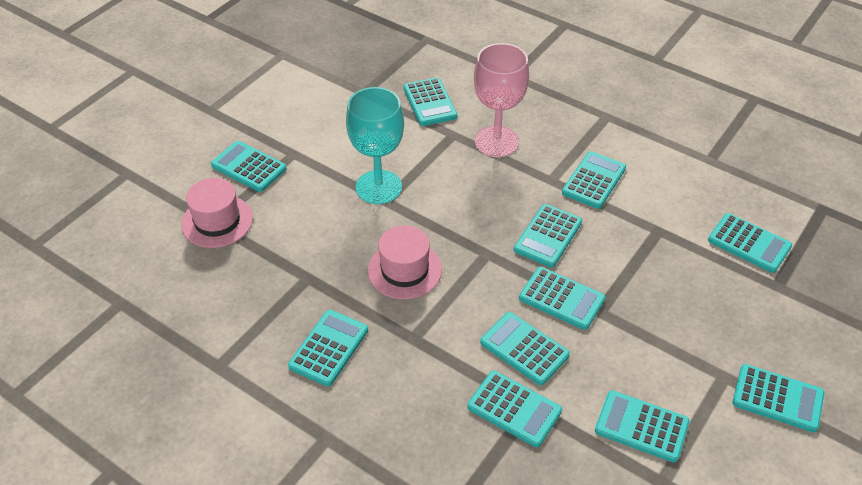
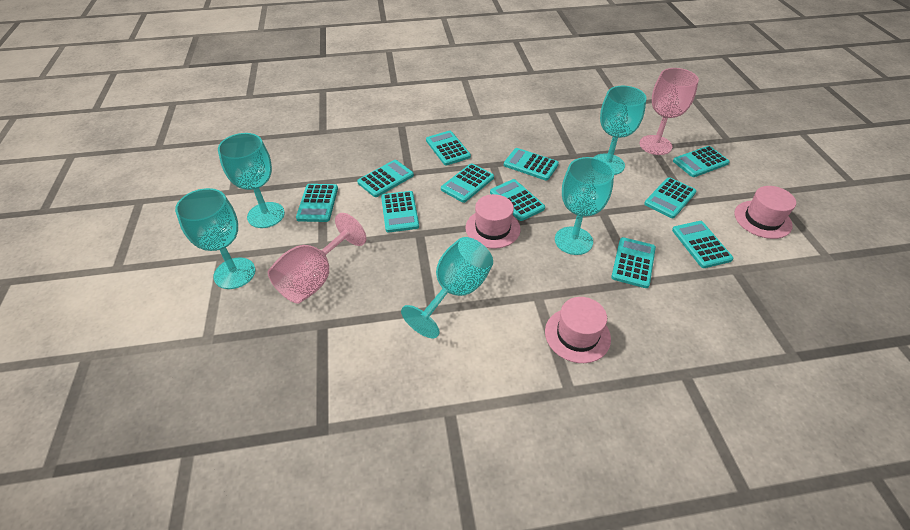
pink goblet: 1 -> 2
pink hat: 2 -> 3
turquoise goblet: 1 -> 5

